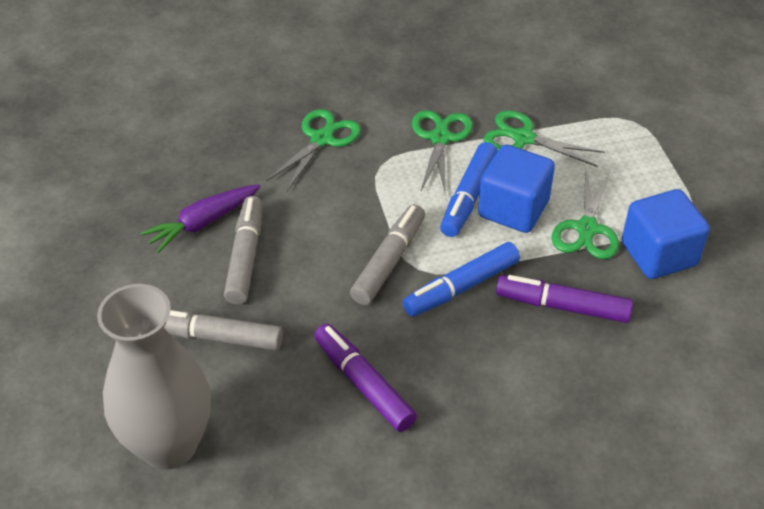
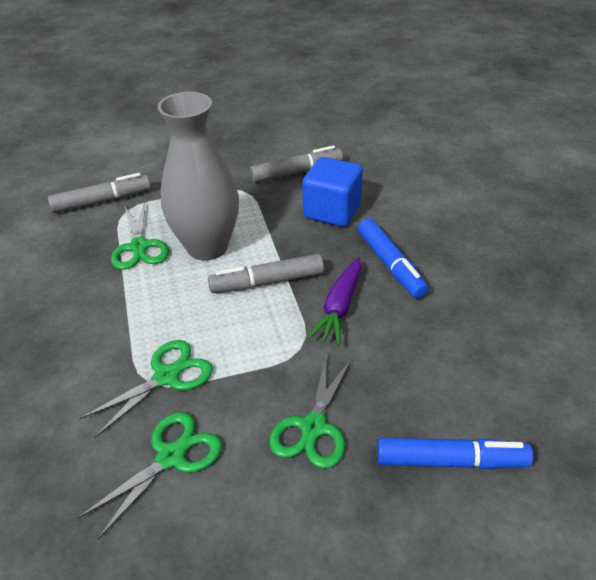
blue cube: 2 -> 1
purple marker: 2 -> 0

